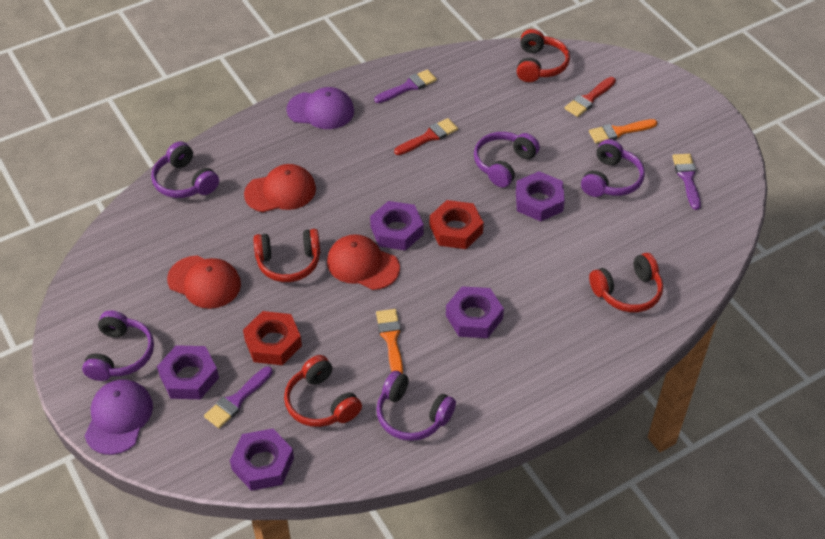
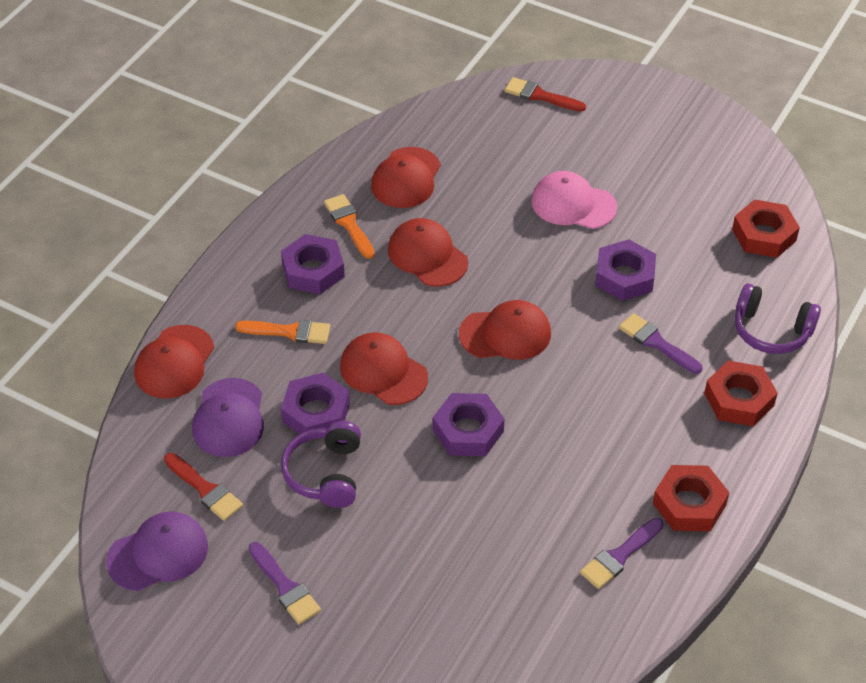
pink cap: 0 -> 1
purple headphones: 5 -> 2
purple nut: 5 -> 4
red cap: 3 -> 5
red headphones: 4 -> 0
red nut: 2 -> 3

